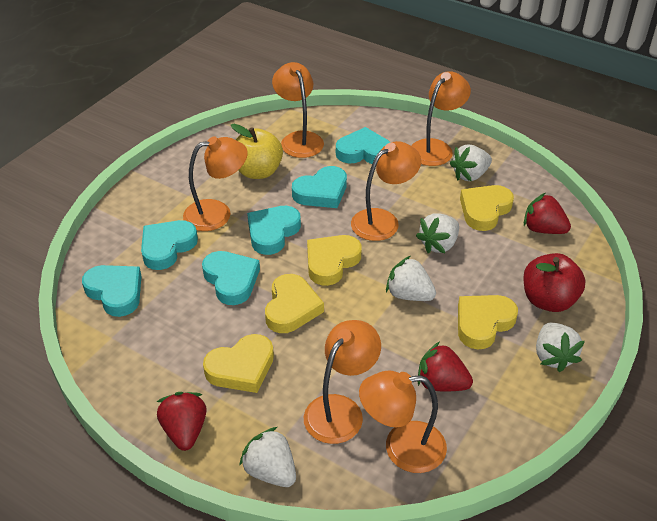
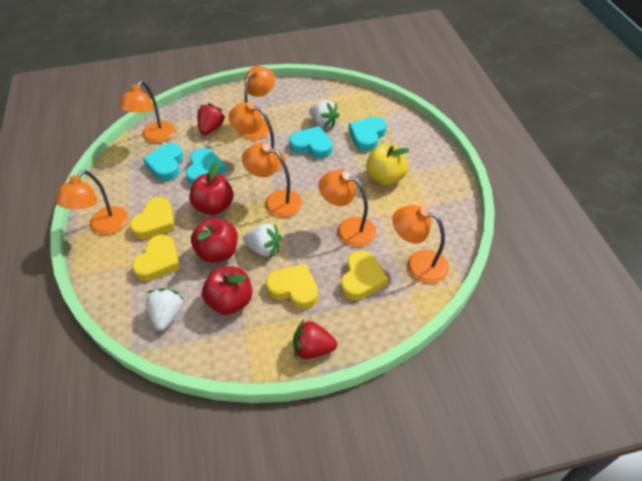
orange lamp: 6 -> 7
red apple: 1 -> 3
red strawberry: 3 -> 2
turquoise heart: 6 -> 4
white strawberry: 5 -> 3
yellow heart: 5 -> 4

